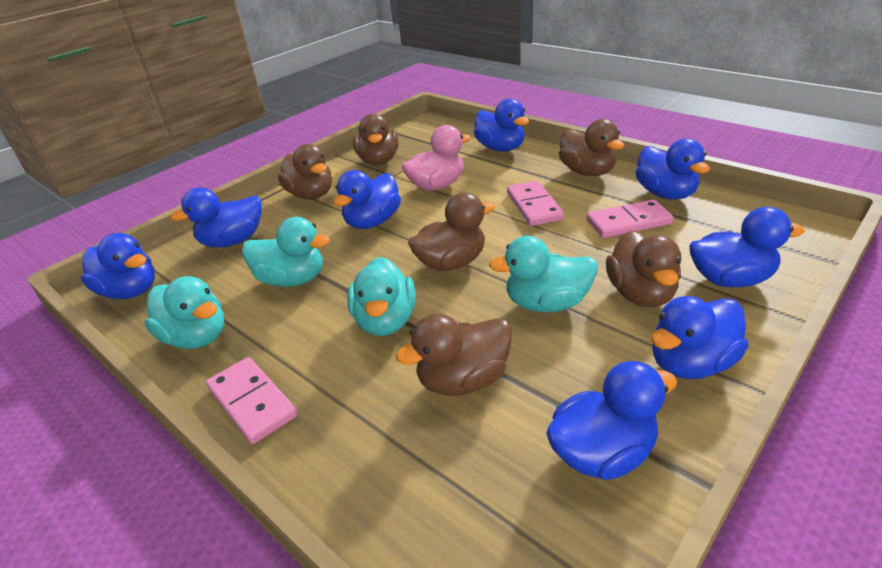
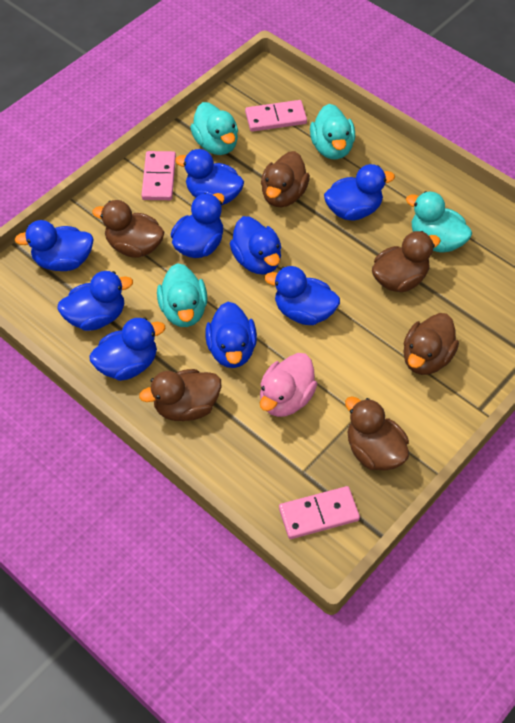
blue duck: 8 -> 9

